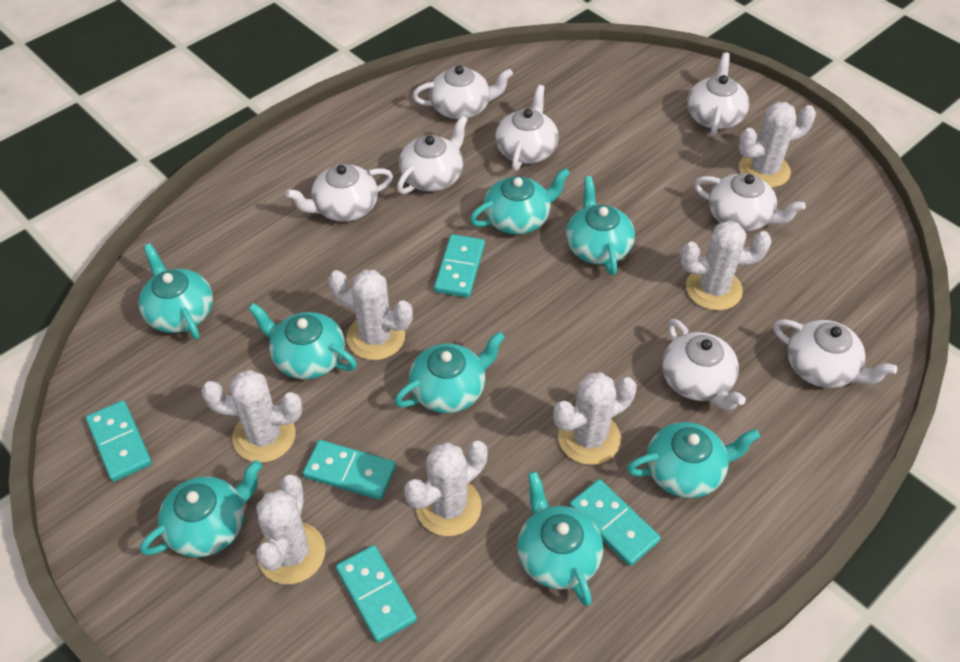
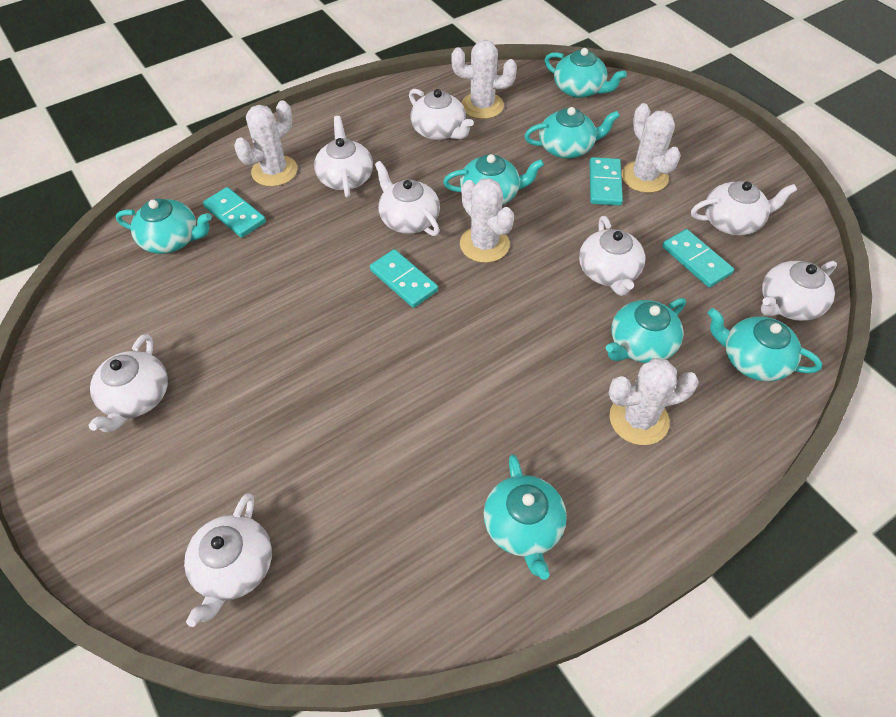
turquoise domino: 5 -> 4
turquoise teapot: 8 -> 7
white cactus: 7 -> 5

